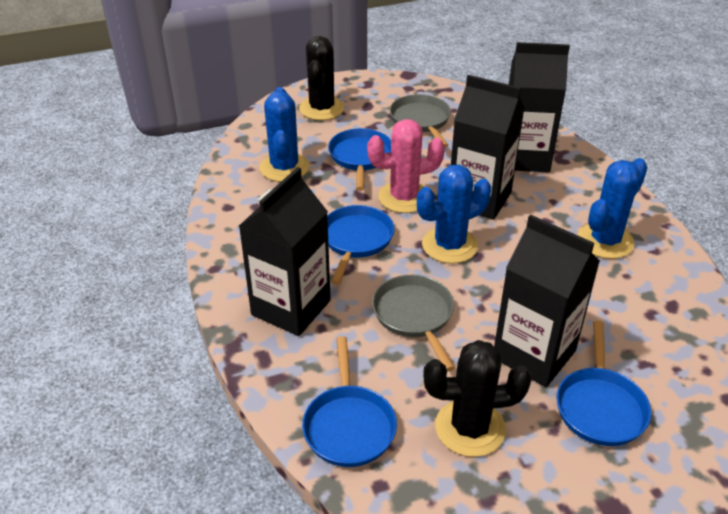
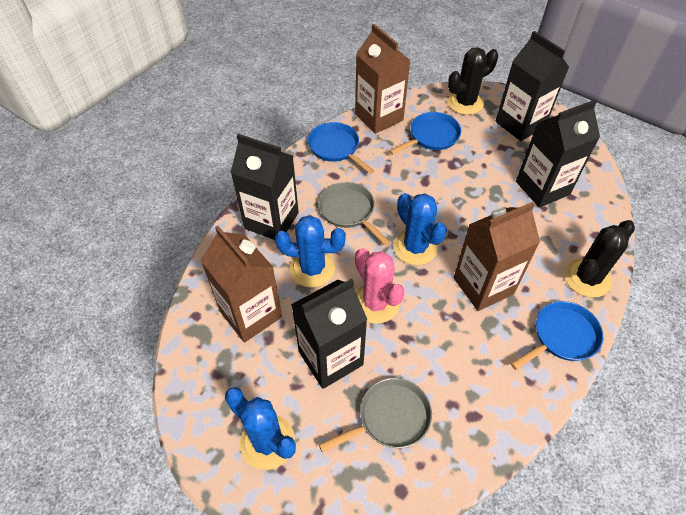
blue pan: 4 -> 3
brown carton: 0 -> 3

